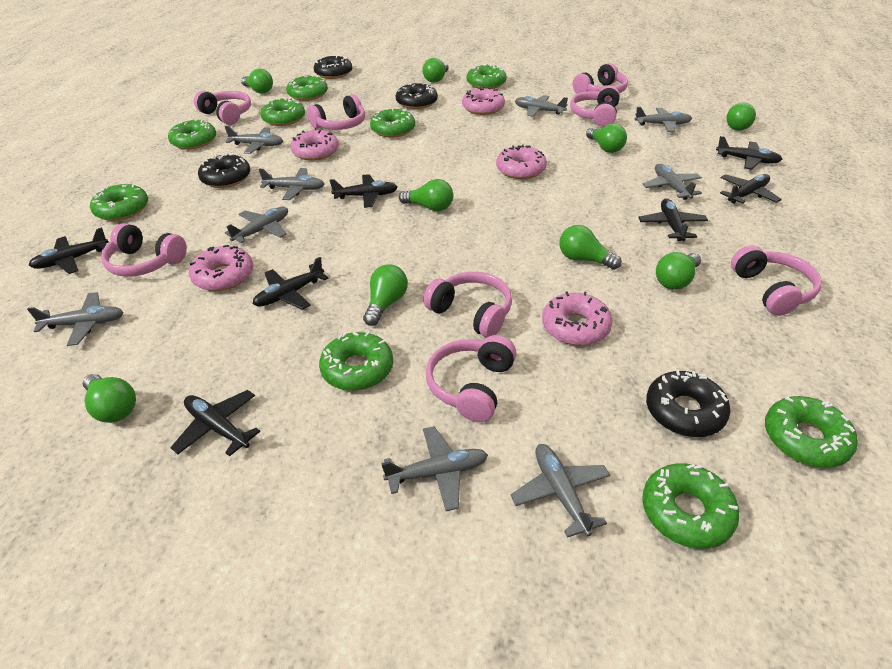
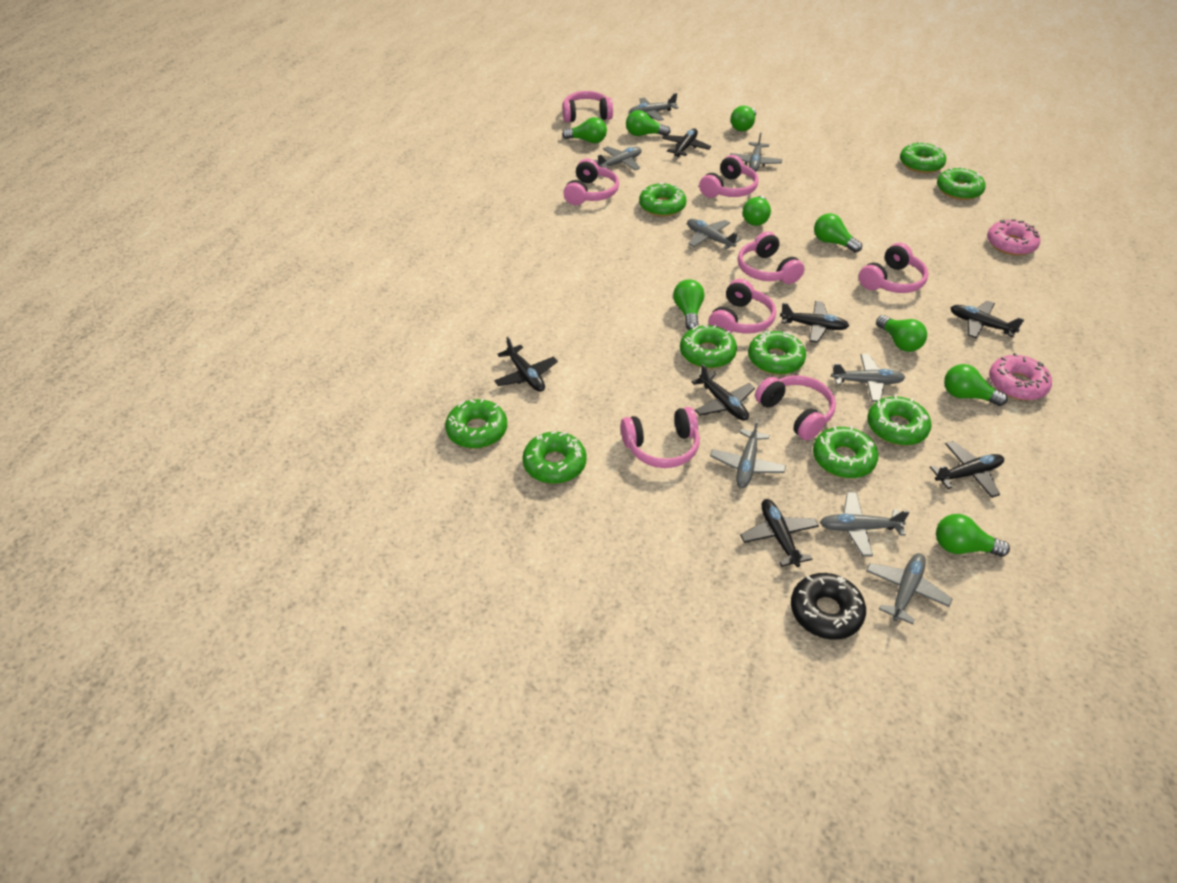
black donut: 4 -> 1
grey plane: 9 -> 8
pink donut: 5 -> 2

